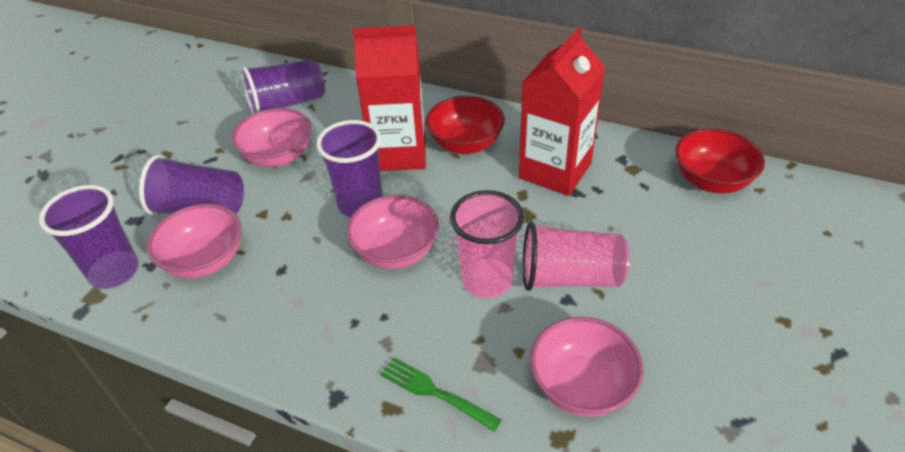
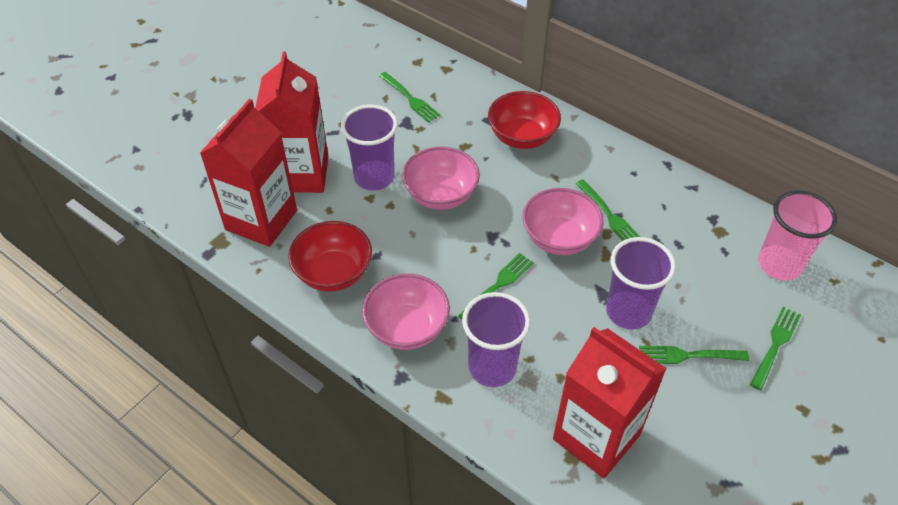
green fork: 1 -> 5
pink bowl: 4 -> 3
pink cup: 2 -> 1
purple cup: 4 -> 3
red carton: 2 -> 3

